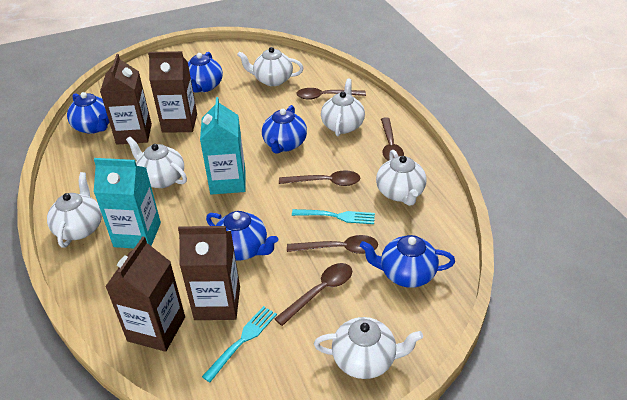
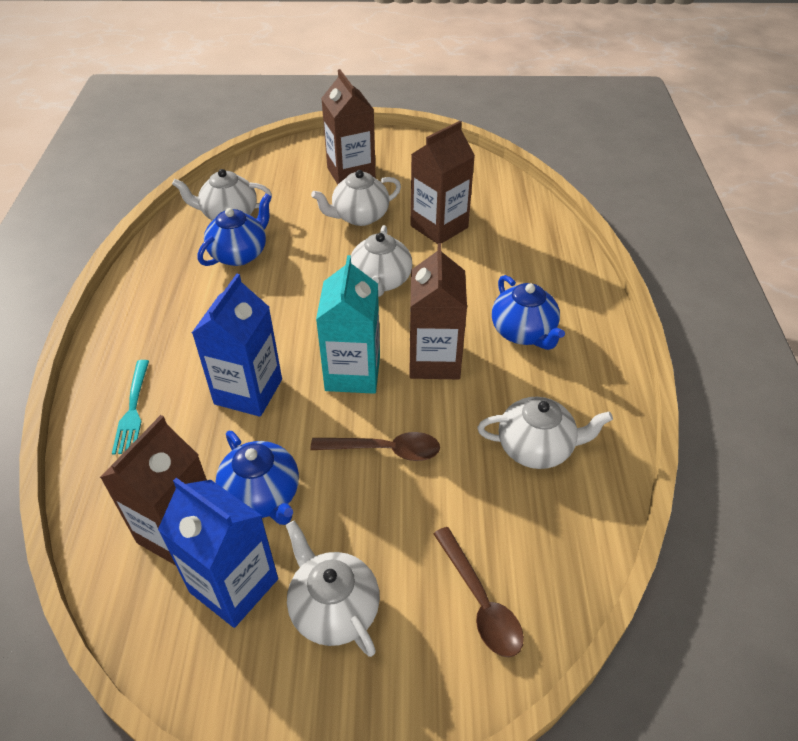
blue carton: 0 -> 2
blue teapot: 5 -> 3
brown spoon: 5 -> 2
turquoise carton: 2 -> 1
turquoise fork: 2 -> 1
white teapot: 6 -> 5

